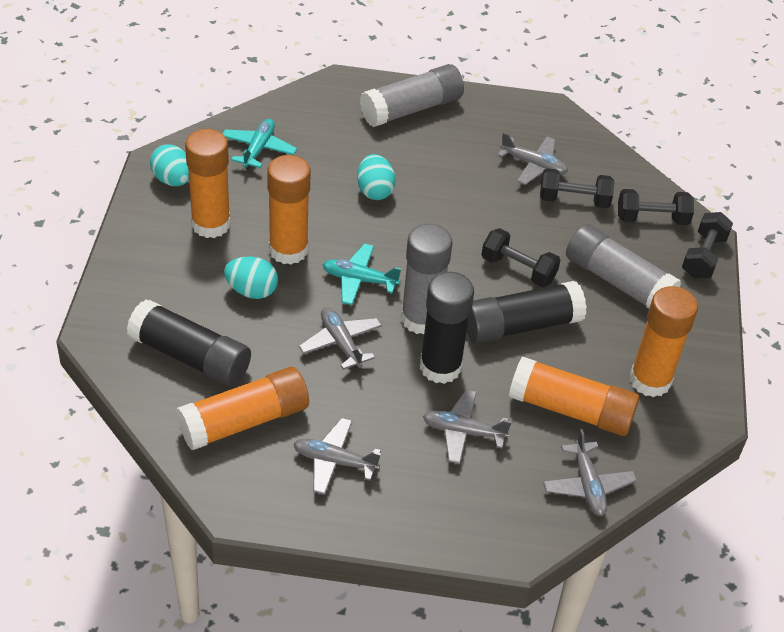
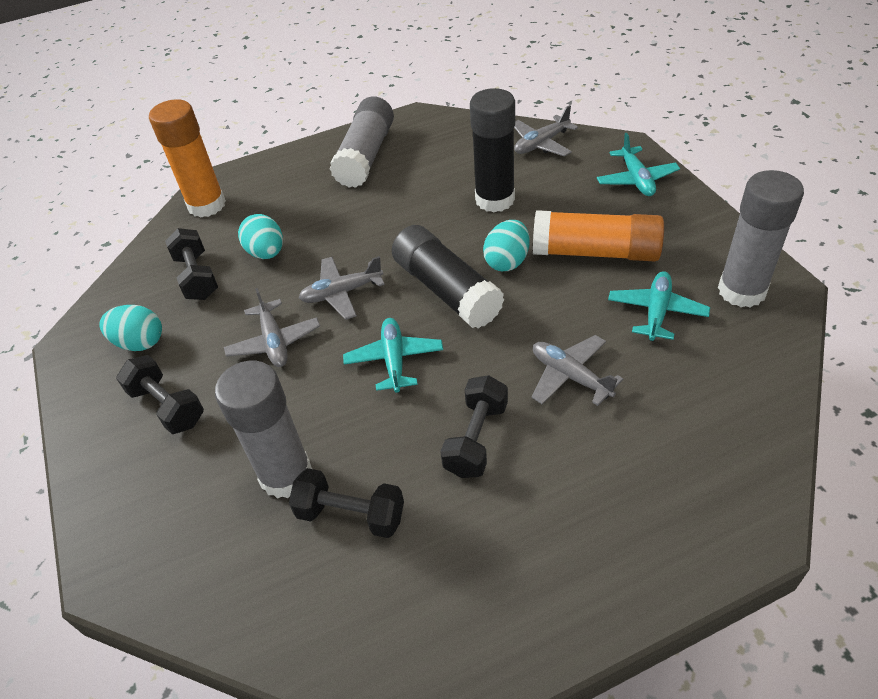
black glue stick: 3 -> 2
grey plane: 5 -> 4
orange glue stick: 5 -> 2
turquoise plane: 2 -> 3

